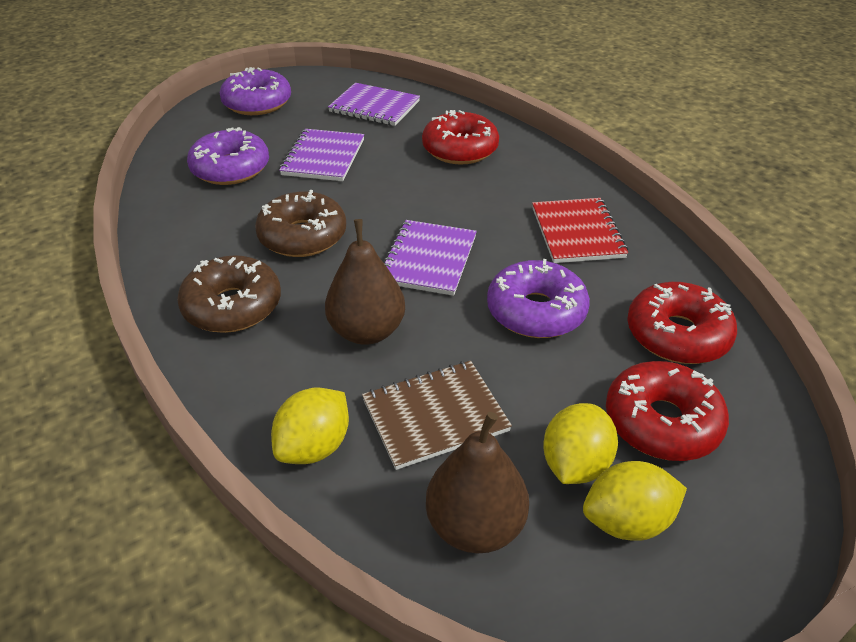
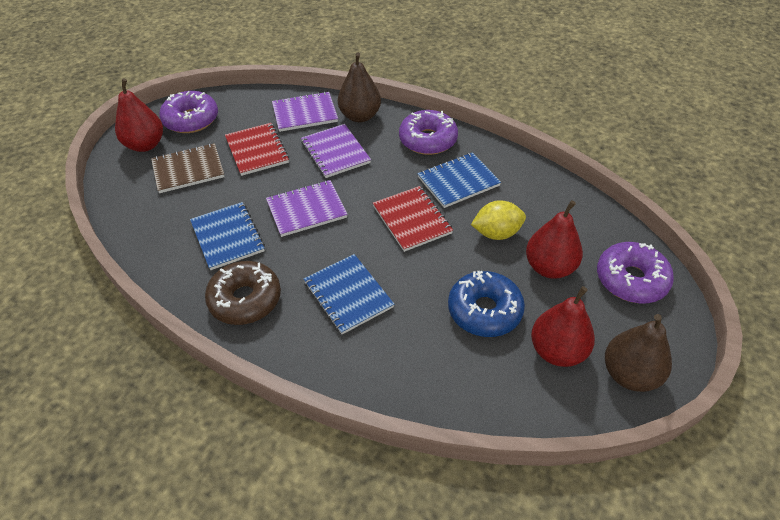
blue donut: 0 -> 1
blue notebook: 0 -> 3
brown donut: 2 -> 1
red donut: 3 -> 0
red notebook: 1 -> 2
red pear: 0 -> 3
yellow lemon: 3 -> 1

